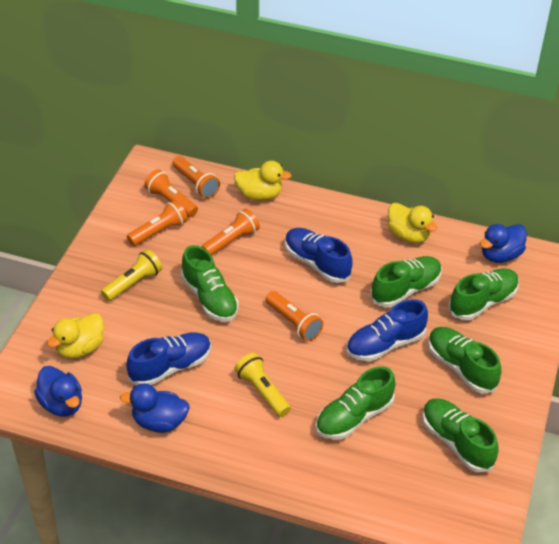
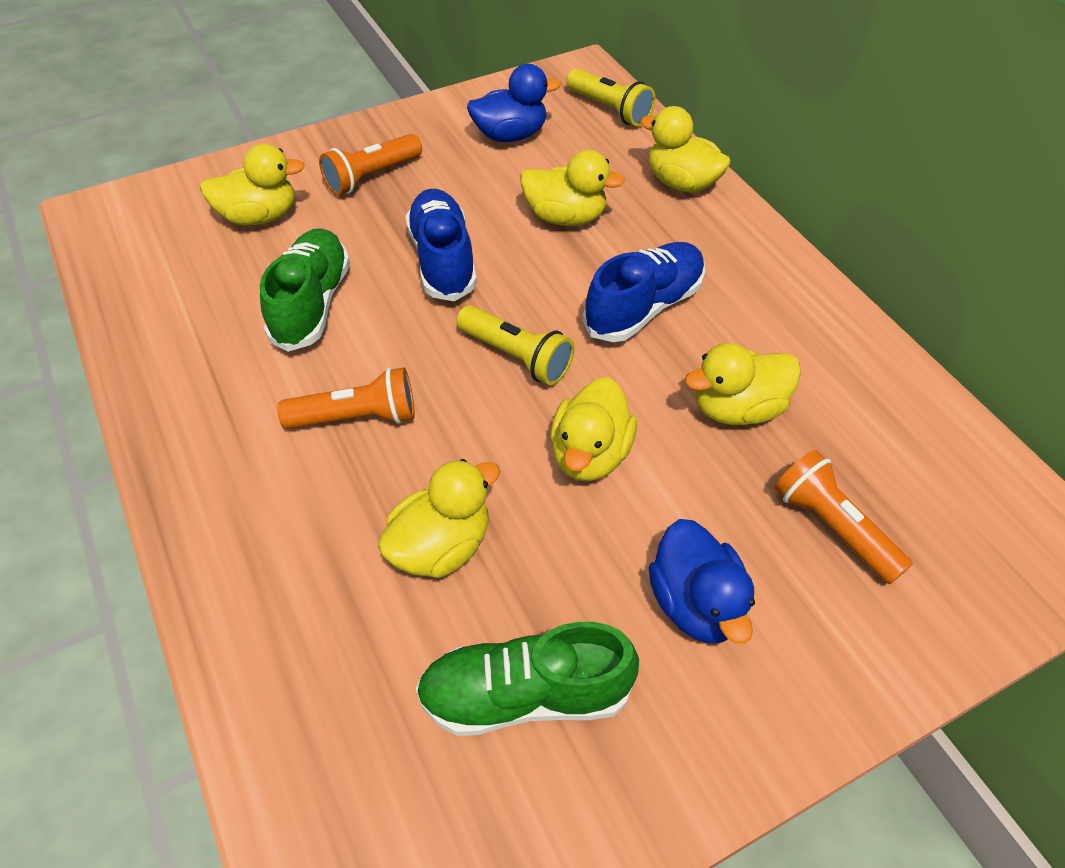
blue duck: 3 -> 2
blue shoe: 3 -> 2
green shoe: 6 -> 2
orange flashlight: 5 -> 3
yellow duck: 3 -> 6

